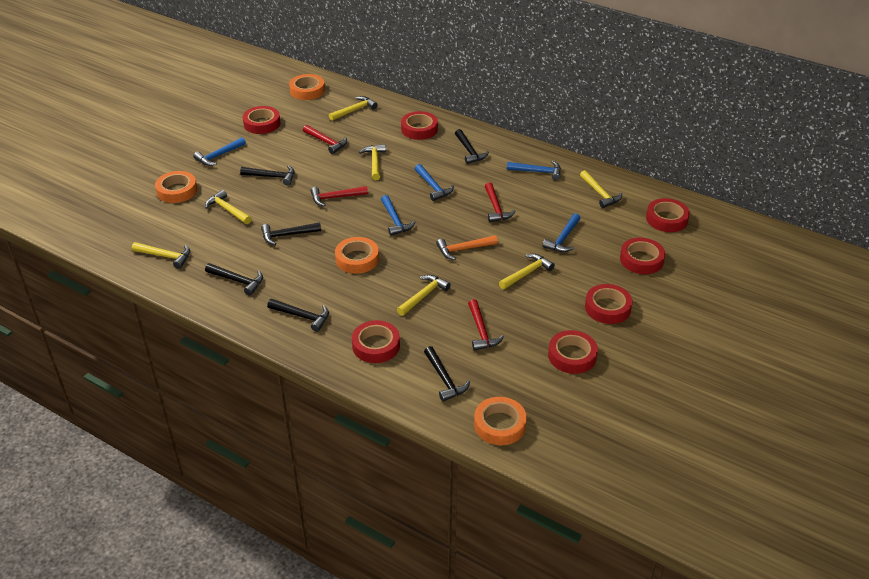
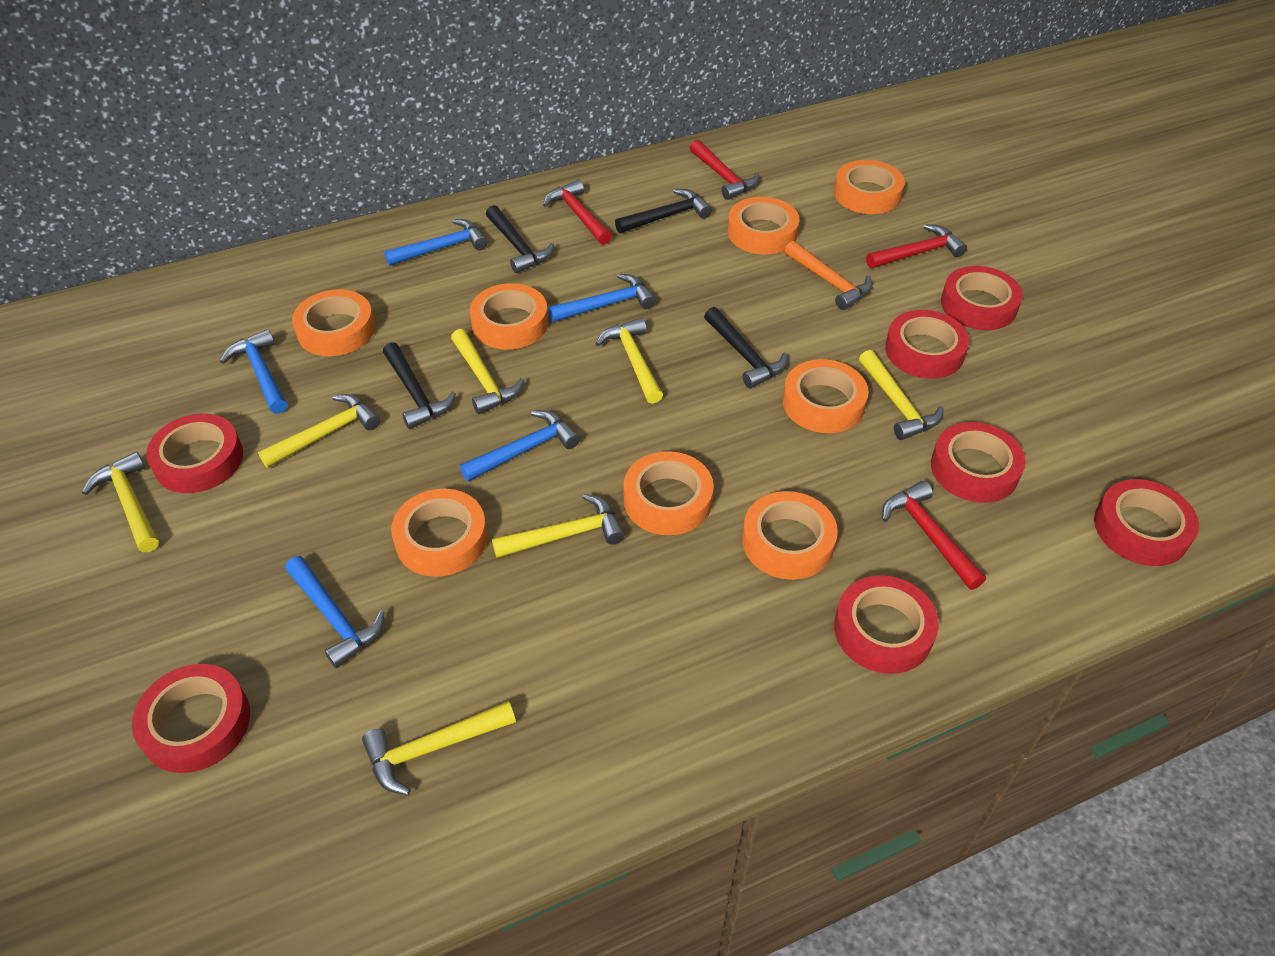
black hammer: 6 -> 4
orange tape: 4 -> 8

